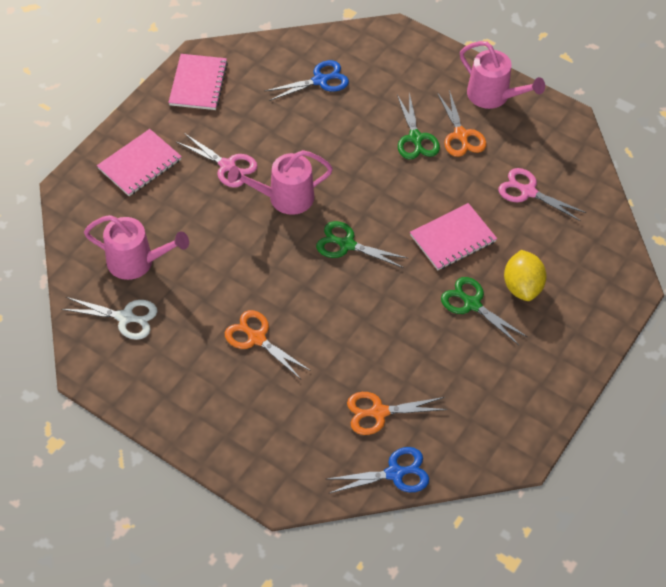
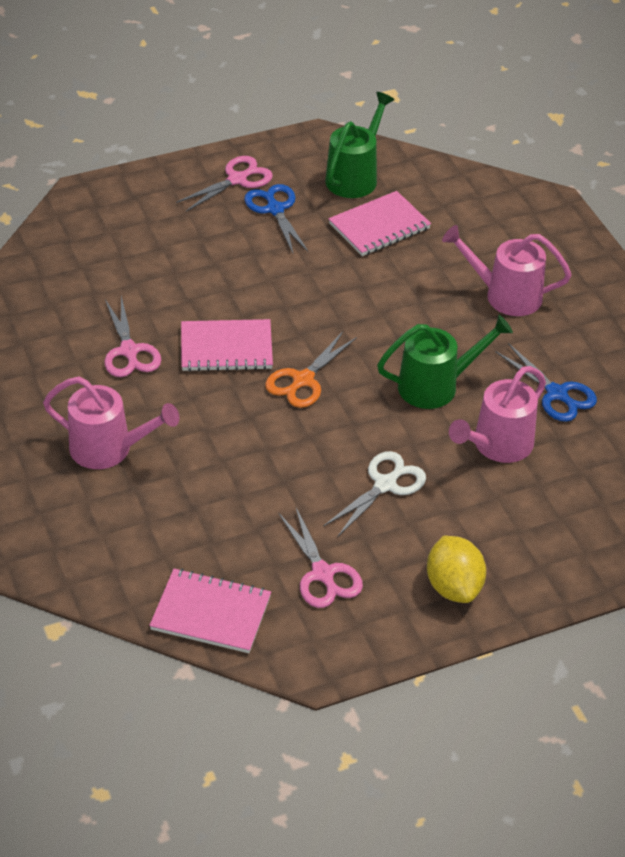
green scissors: 3 -> 0
green watering can: 0 -> 2
orange scissors: 3 -> 1
pink scissors: 2 -> 3

